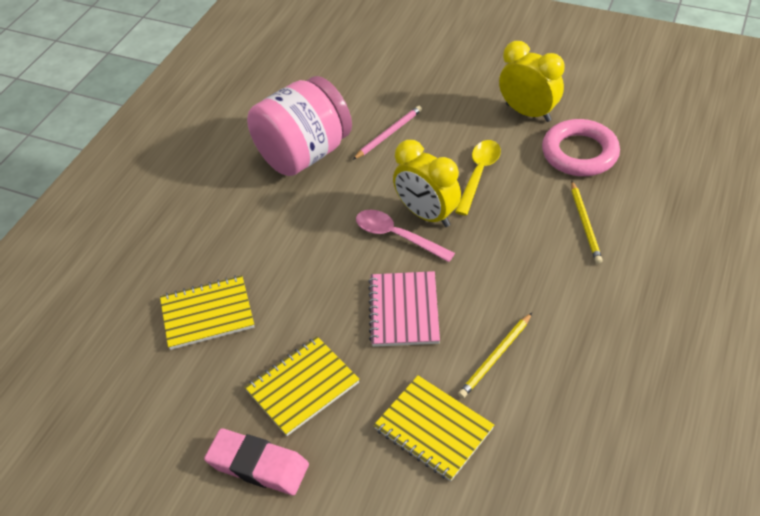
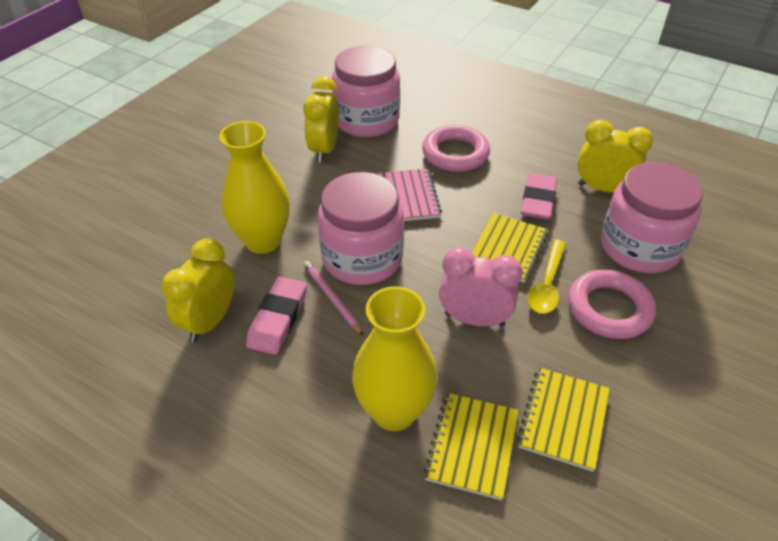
pink clock: 0 -> 1
pink eraser: 1 -> 2
pink jar: 1 -> 3
pink ring: 1 -> 2
pink spoon: 1 -> 0
yellow clock: 2 -> 3
yellow pencil: 2 -> 0
yellow vase: 0 -> 2

